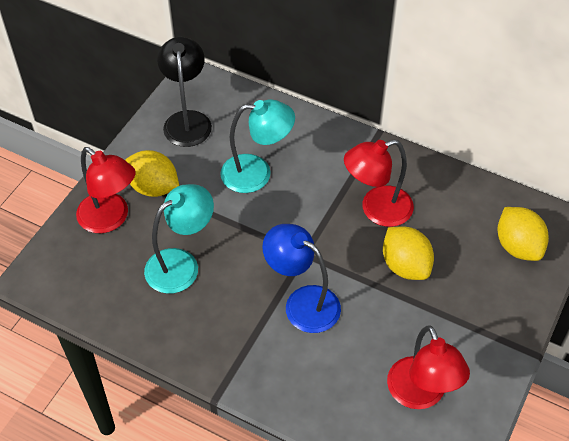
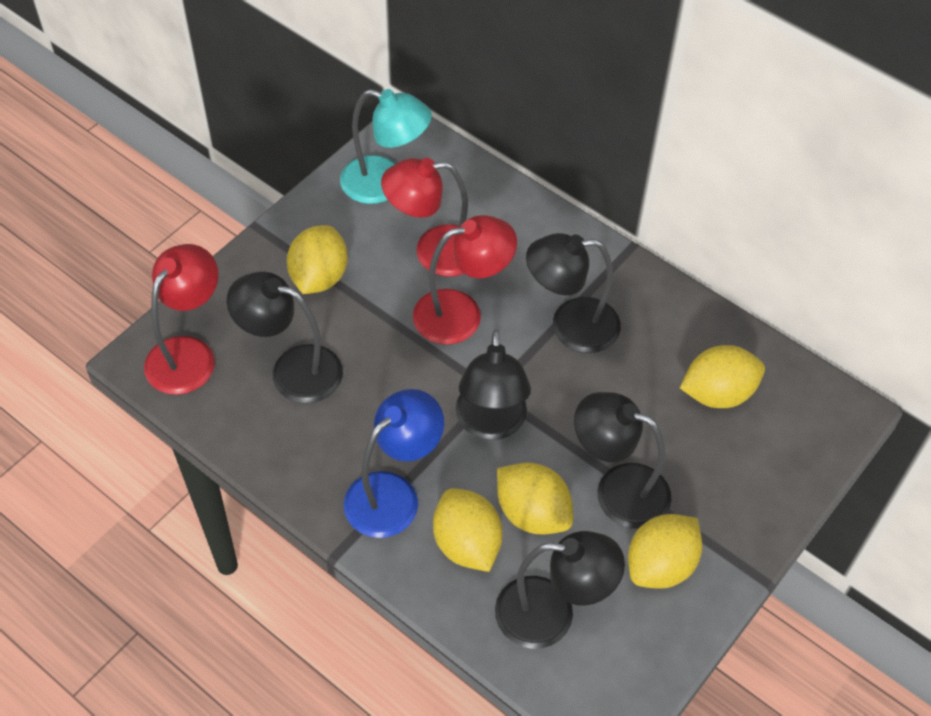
black lamp: 1 -> 5
turquoise lamp: 2 -> 1
yellow lemon: 3 -> 5

